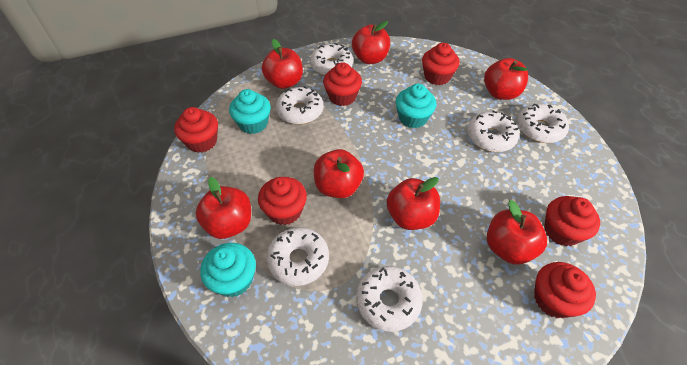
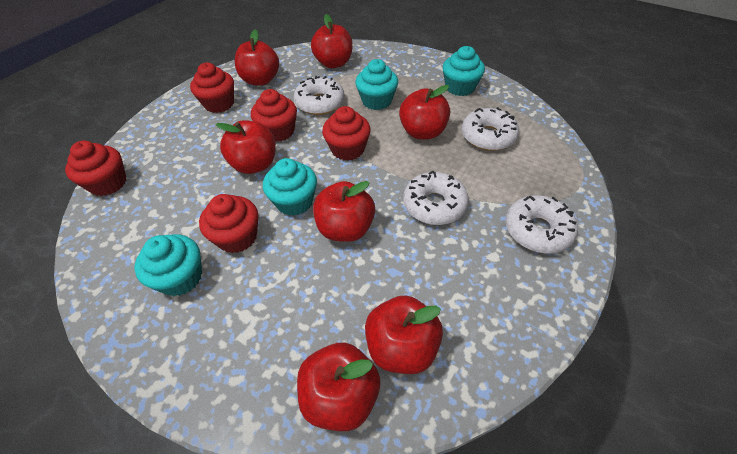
red cupcake: 6 -> 5
turquoise cupcake: 3 -> 4
white donut: 6 -> 4

